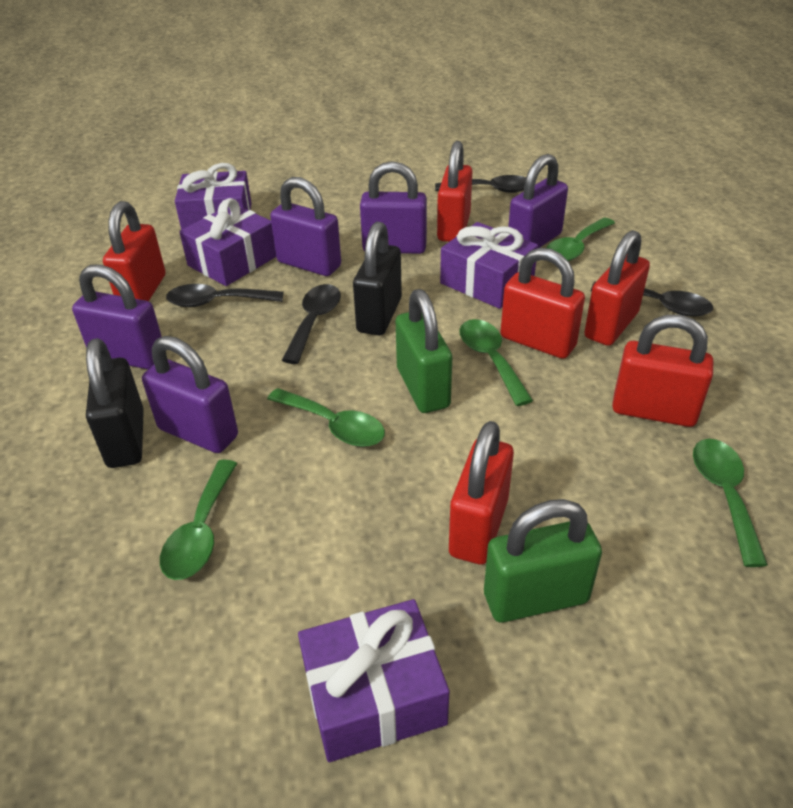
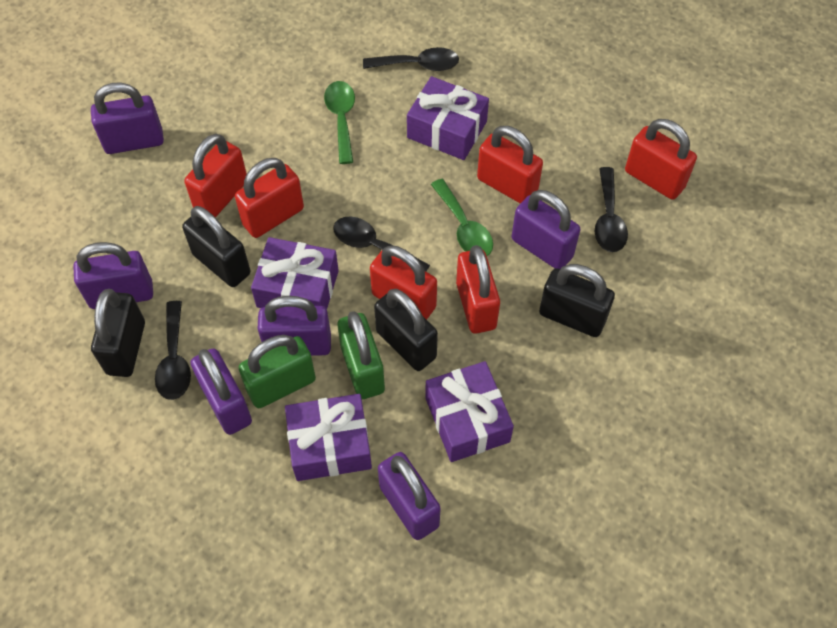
black padlock: 2 -> 4
green spoon: 5 -> 2
purple padlock: 5 -> 6

